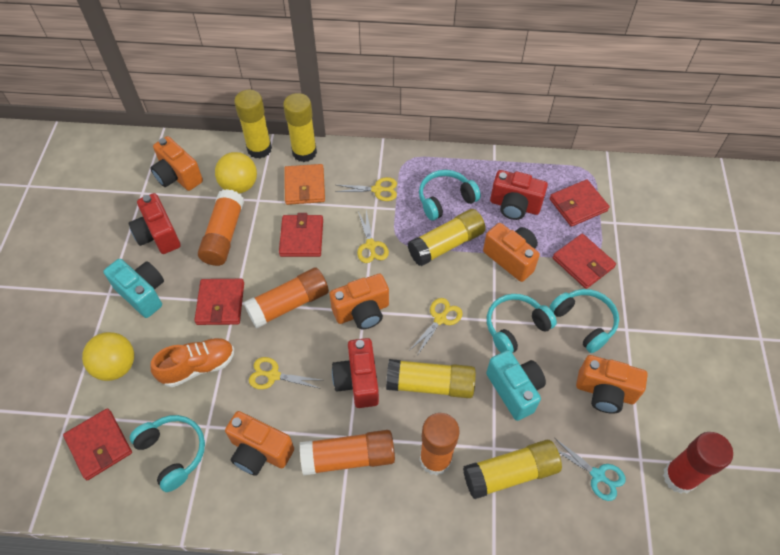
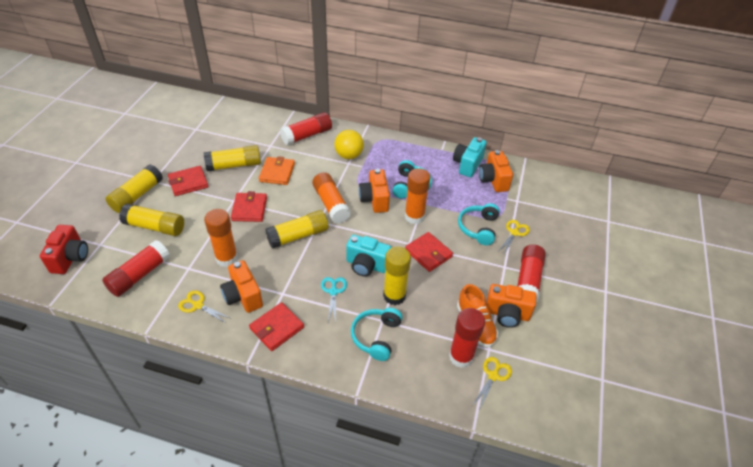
orange camera: 5 -> 4
orange glue stick: 4 -> 3
red camera: 3 -> 1
red glue stick: 1 -> 4
red wallet: 5 -> 4
turquoise headphones: 4 -> 3
yellow ball: 2 -> 1
yellow scissors: 4 -> 3

